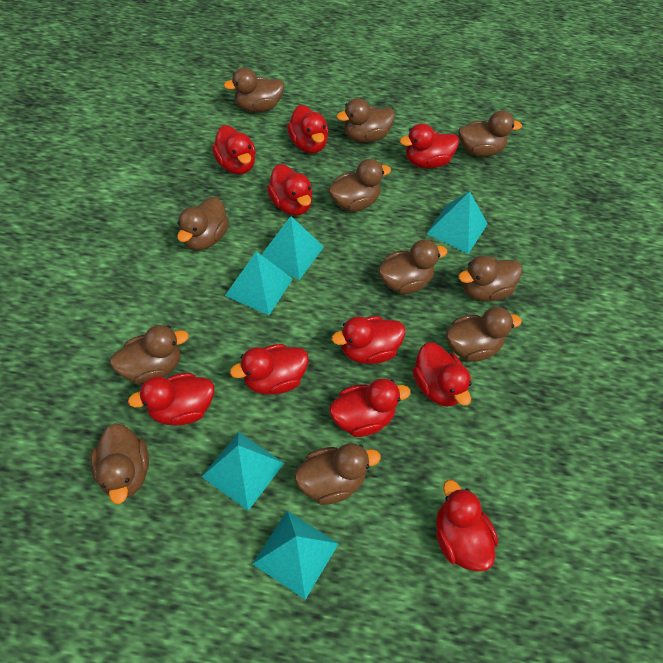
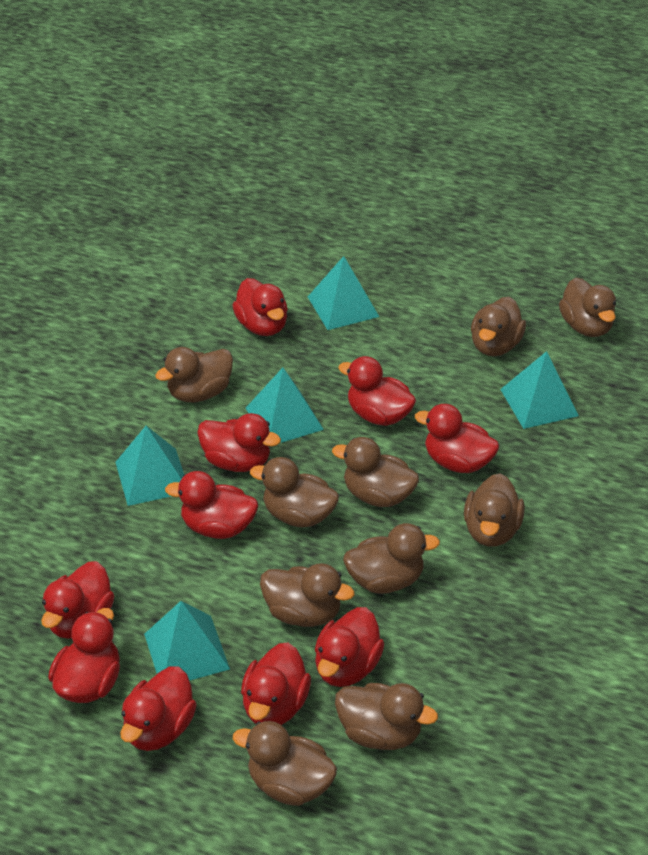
brown duck: 11 -> 10

